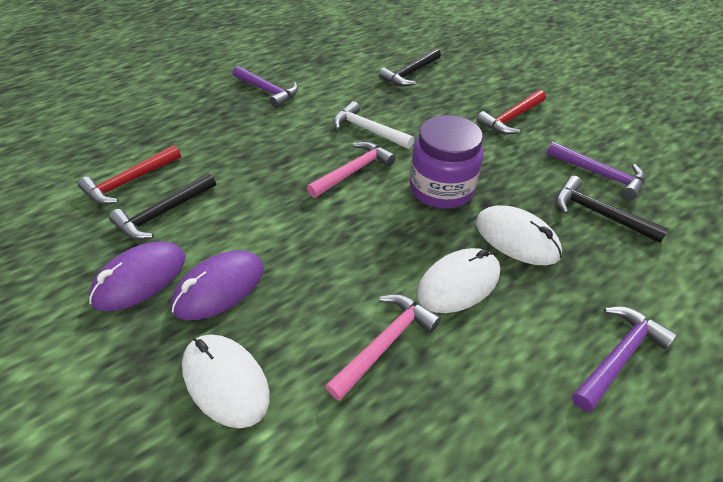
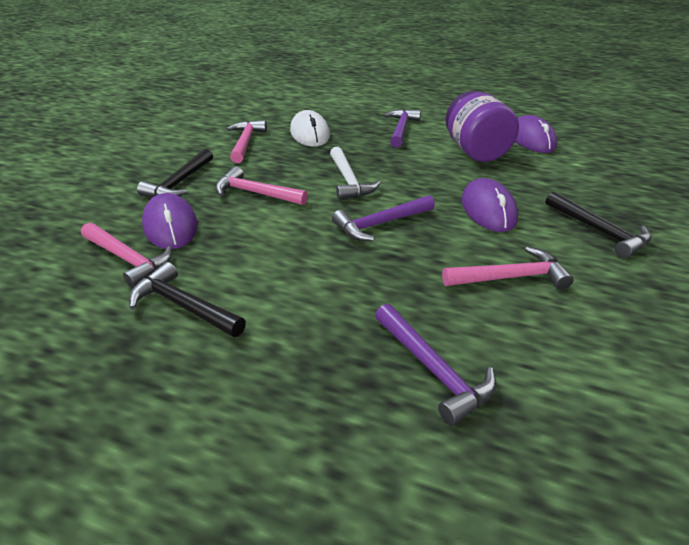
pink hammer: 2 -> 4
purple mouse: 2 -> 3
red hammer: 2 -> 0
white mouse: 3 -> 1

